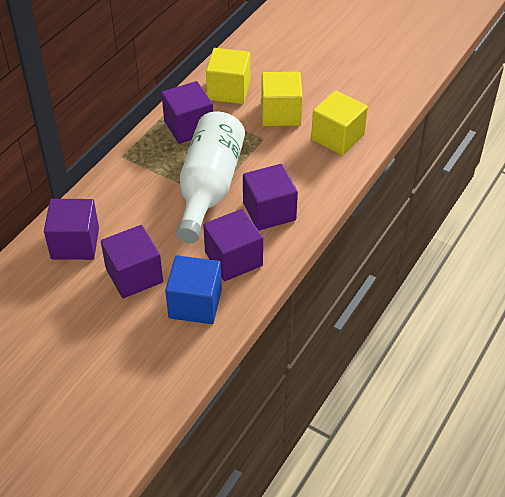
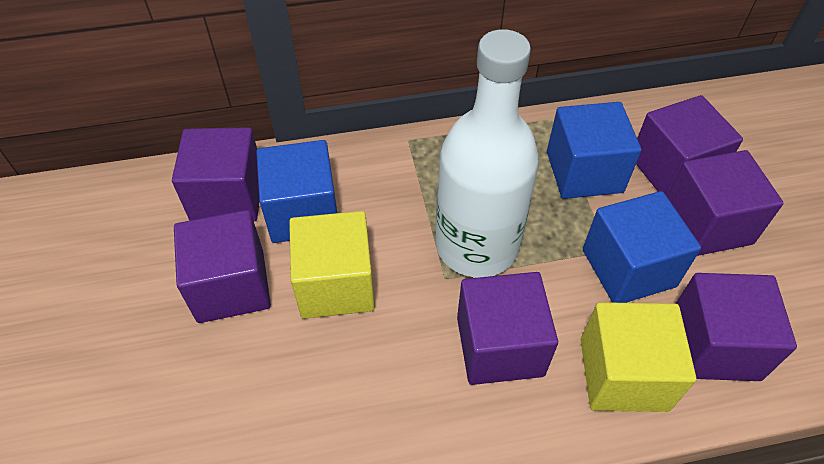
blue cube: 1 -> 3
purple cube: 5 -> 6
yellow cube: 3 -> 2

